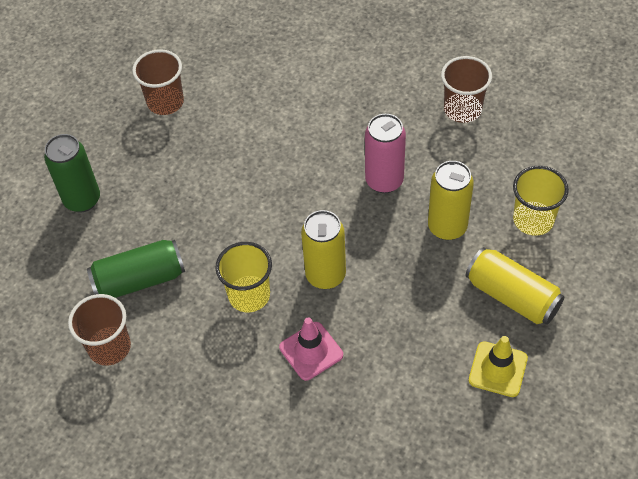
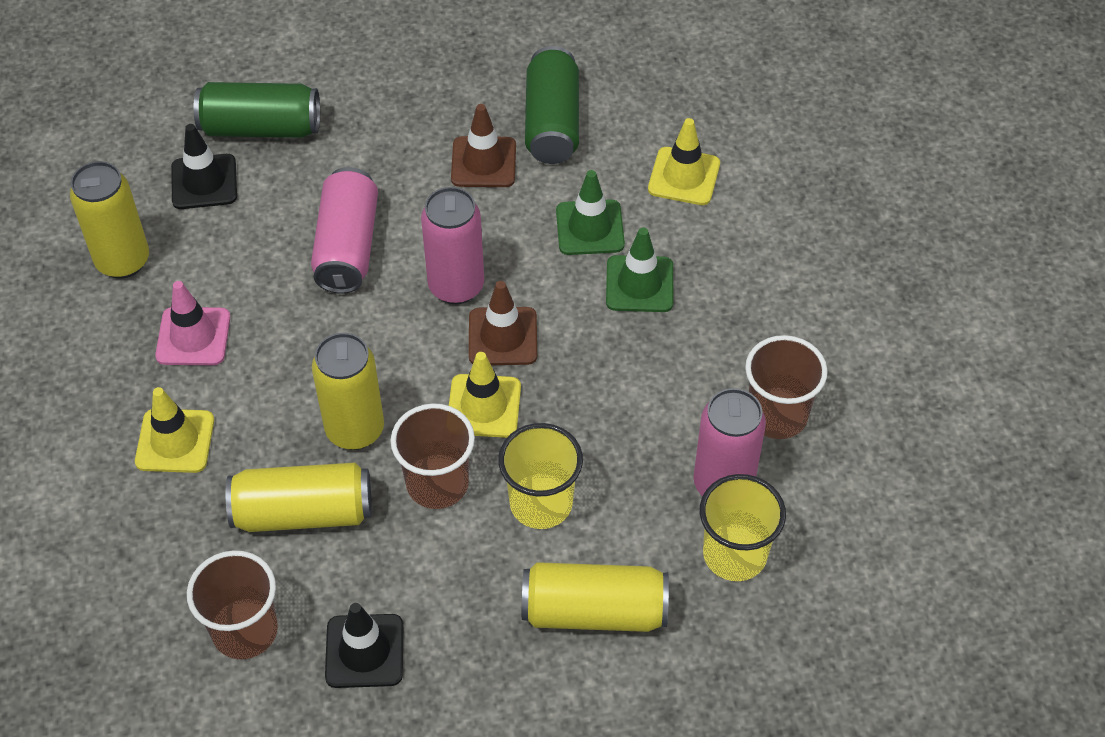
black traffic cone: 0 -> 2
brown traffic cone: 0 -> 2
green traffic cone: 0 -> 2
pink can: 1 -> 3
yellow can: 3 -> 4
yellow traffic cone: 1 -> 3

